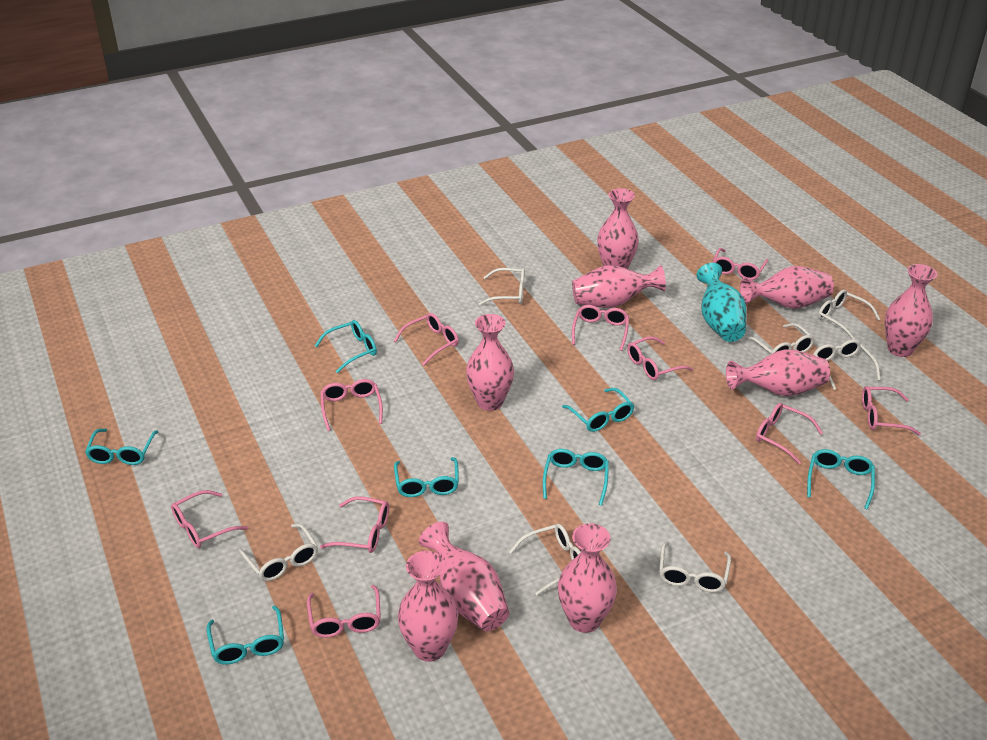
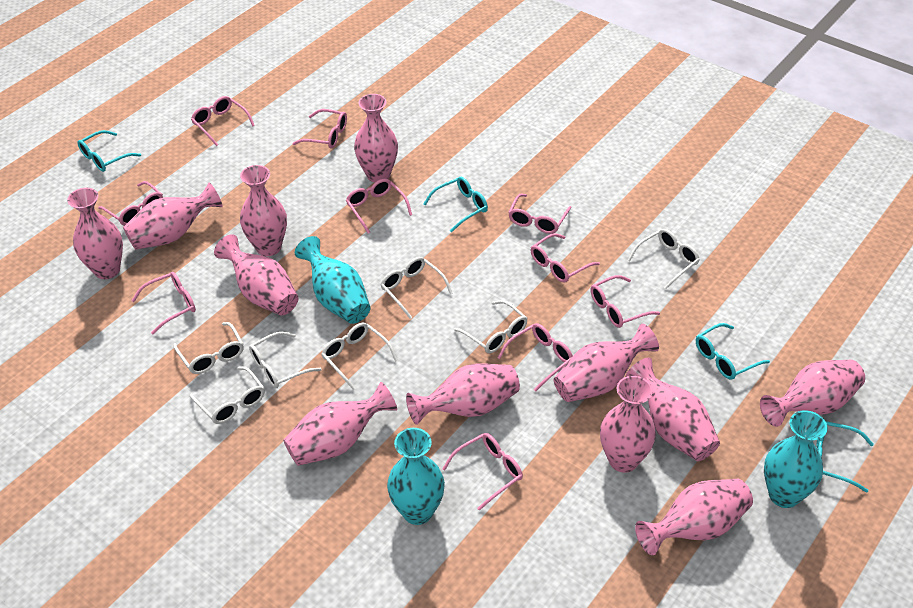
pink vase: 9 -> 12
turquoise glasses: 7 -> 4
turquoise vase: 1 -> 3

